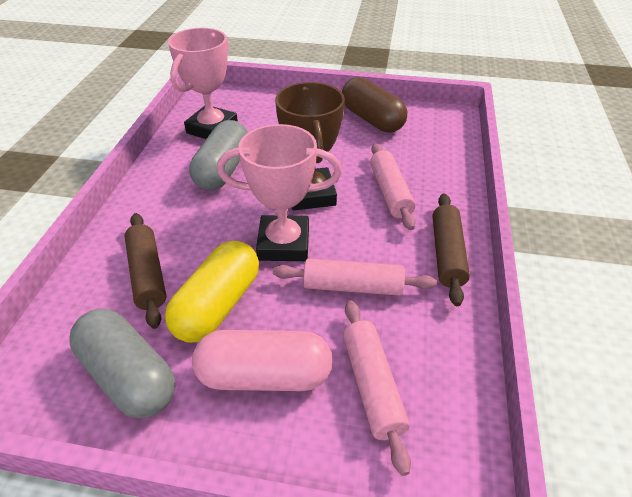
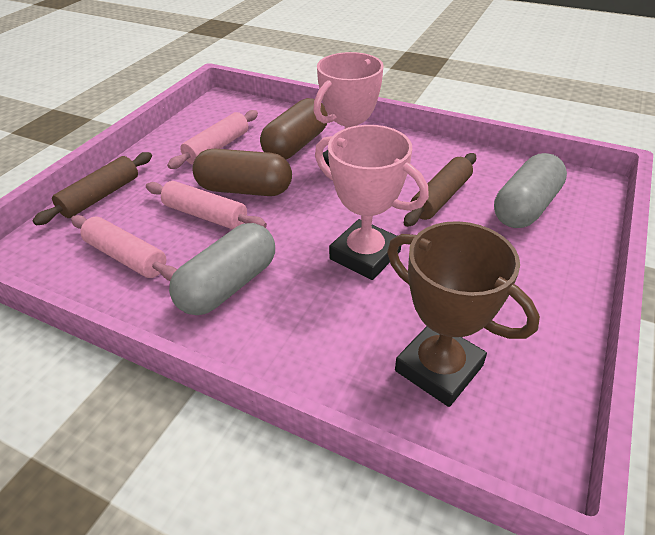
brown capsule: 1 -> 2
pink capsule: 1 -> 0
yellow capsule: 1 -> 0

